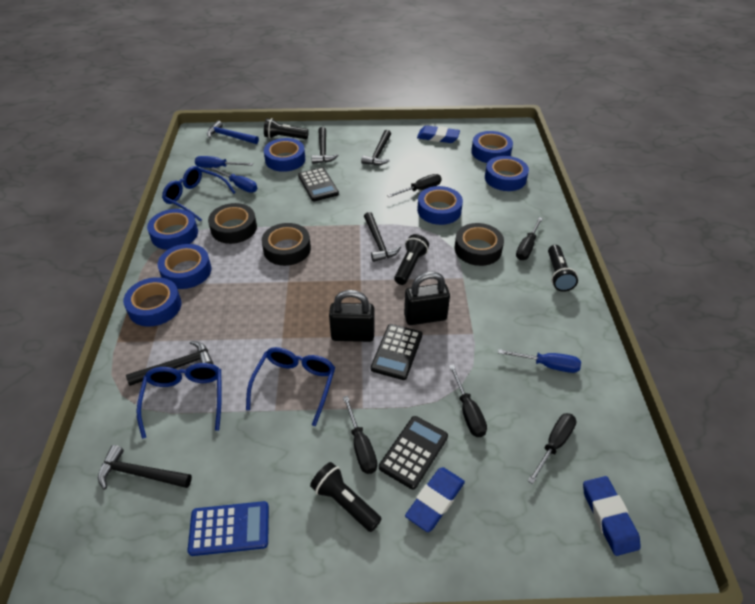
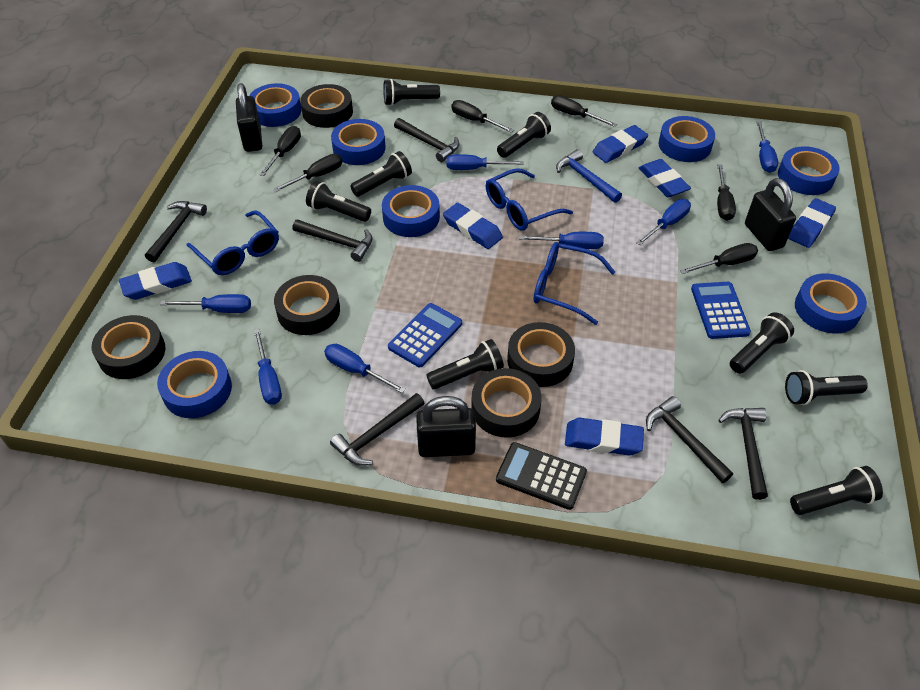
black calculator: 3 -> 1
black flashlight: 4 -> 8
black hammer: 5 -> 6
black padlock: 2 -> 3
black screwdriver: 5 -> 6
black tape: 3 -> 5
blue calculator: 1 -> 2
blue eraser: 3 -> 6
blue screwdriver: 3 -> 7

